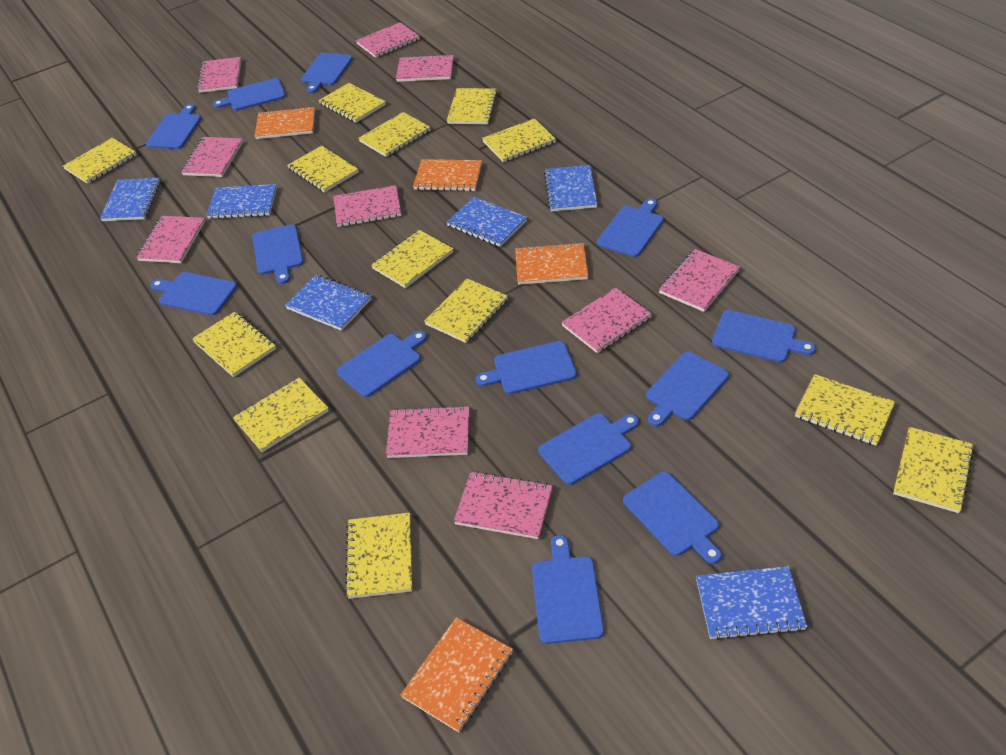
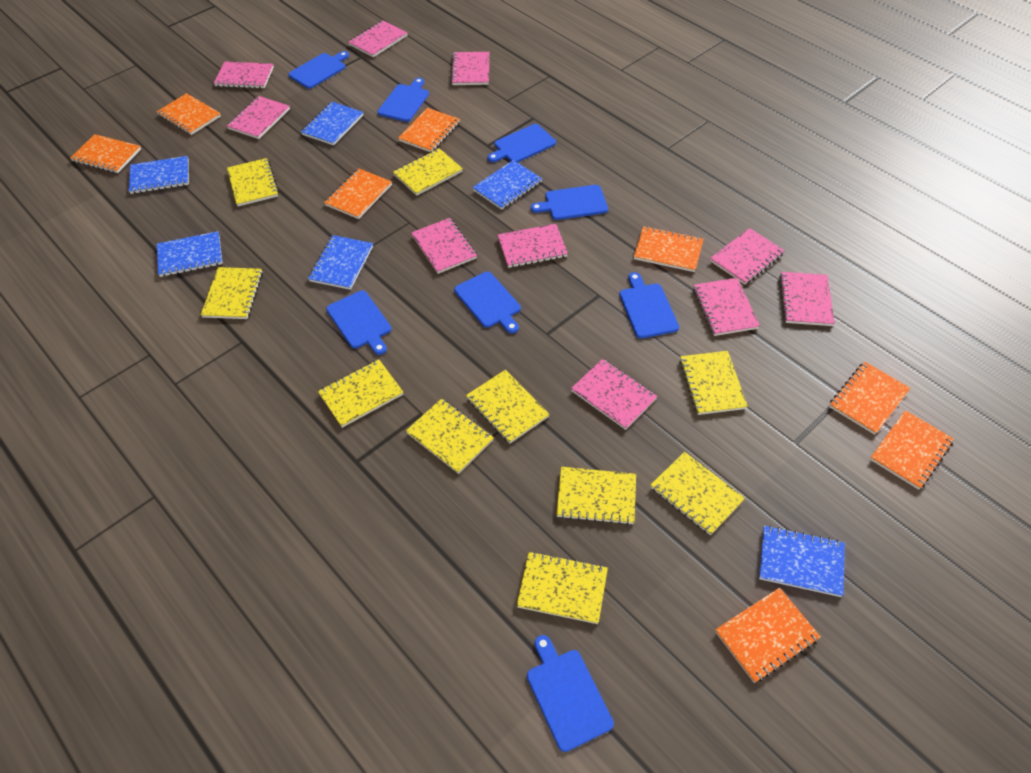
blue cutting board: 13 -> 8
orange notebook: 4 -> 8
yellow notebook: 13 -> 10

